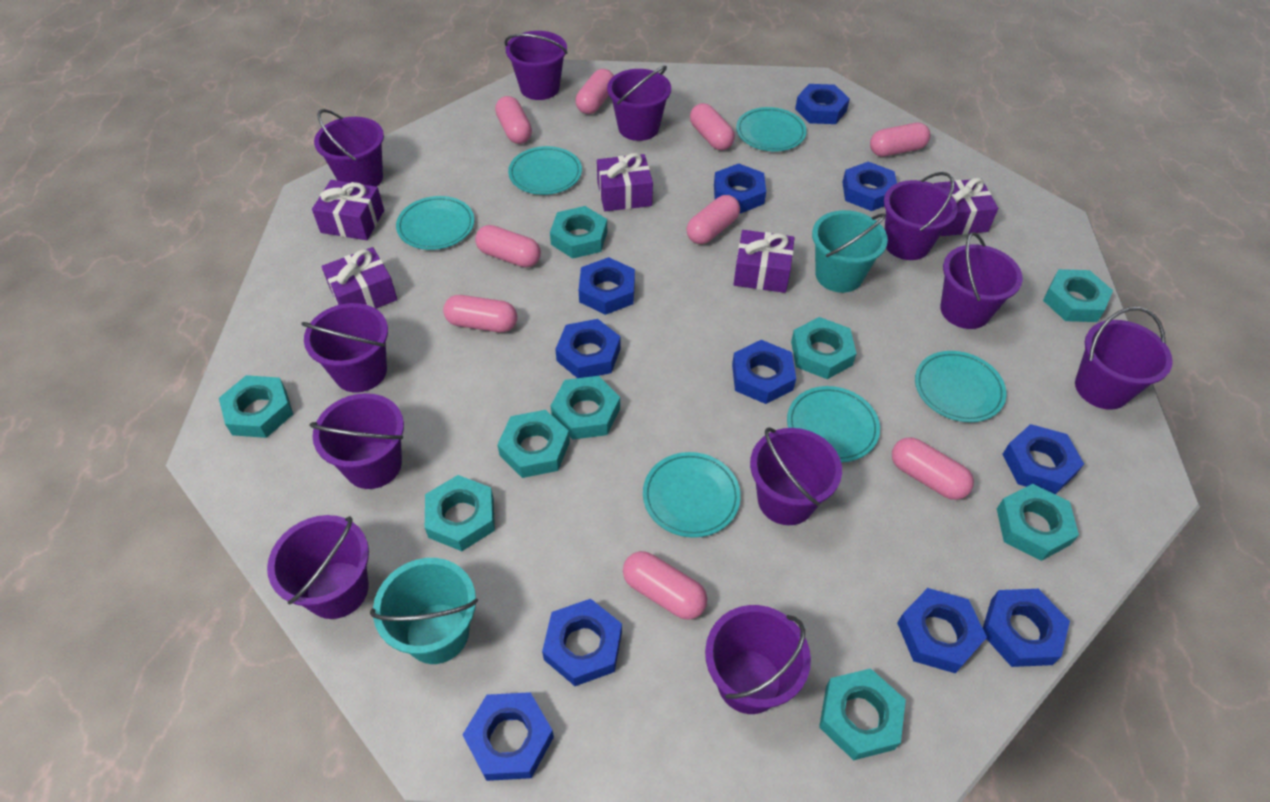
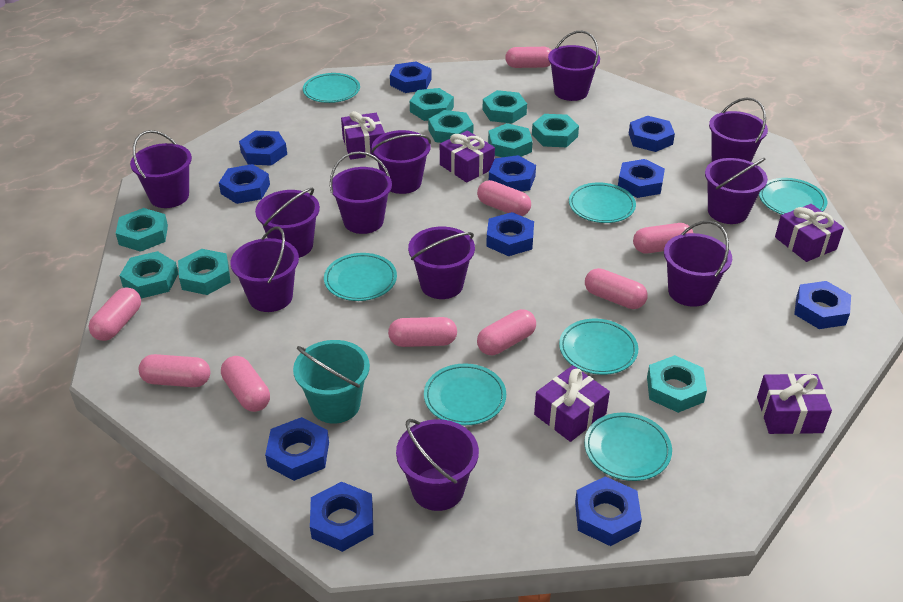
turquoise bucket: 2 -> 1
turquoise plate: 6 -> 7

